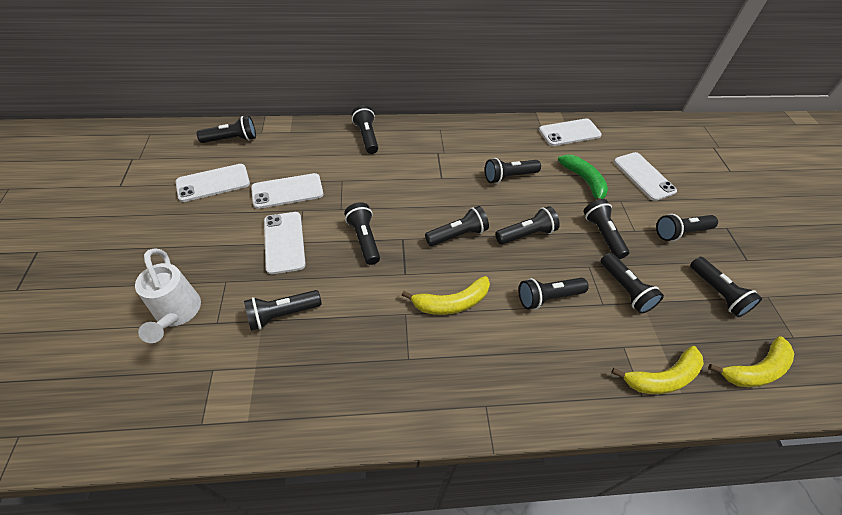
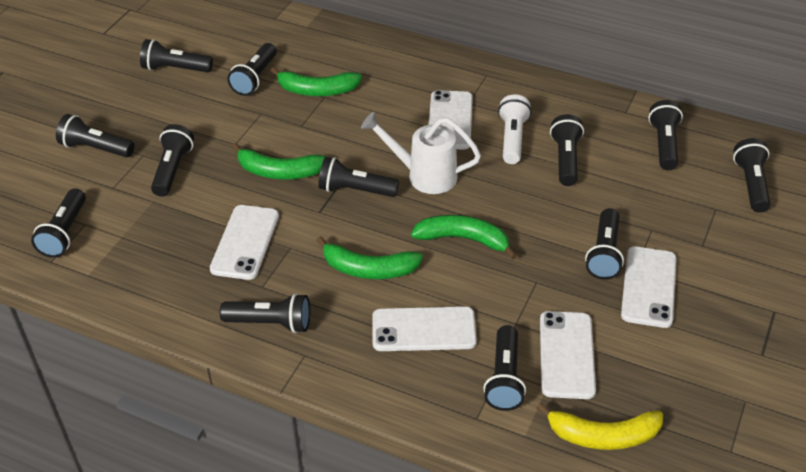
green banana: 1 -> 4
white flashlight: 0 -> 1
yellow banana: 3 -> 1

